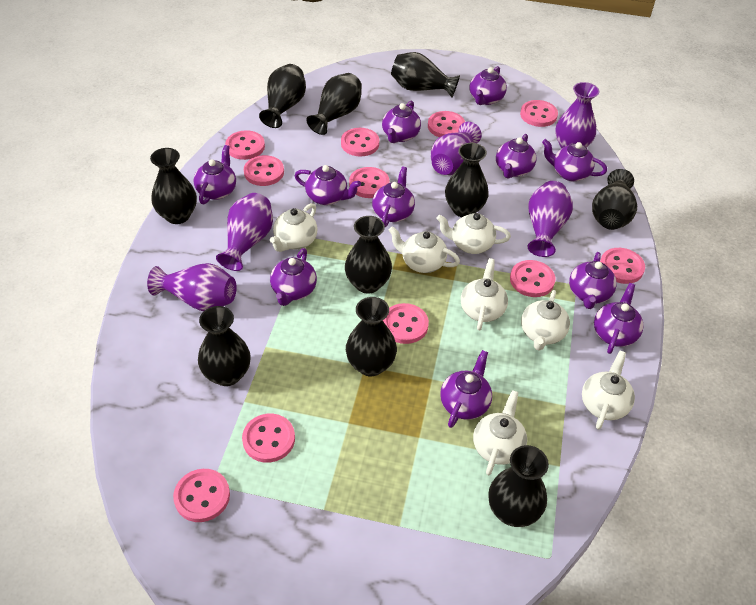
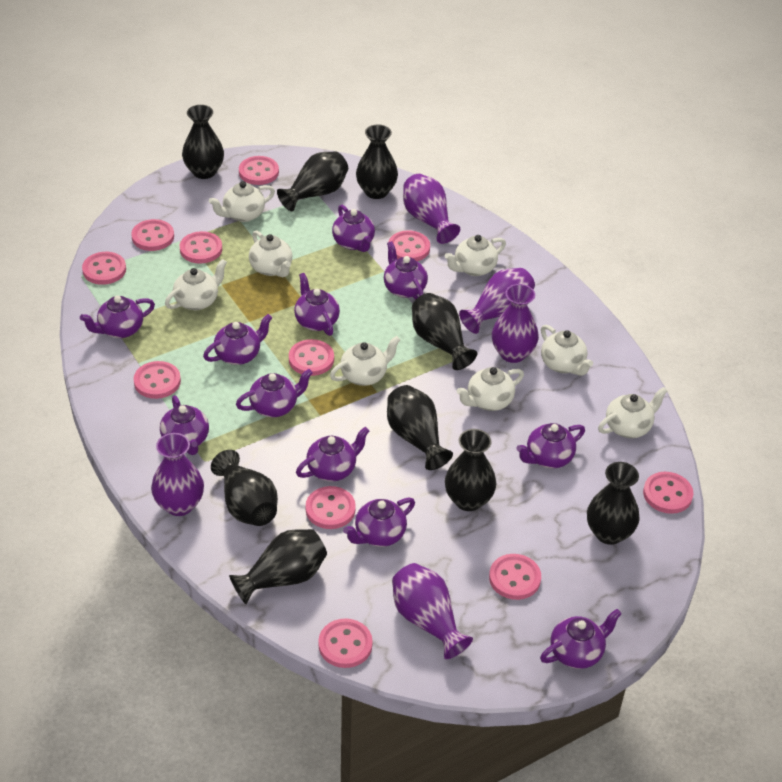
black vase: 10 -> 9
white teapot: 7 -> 8

